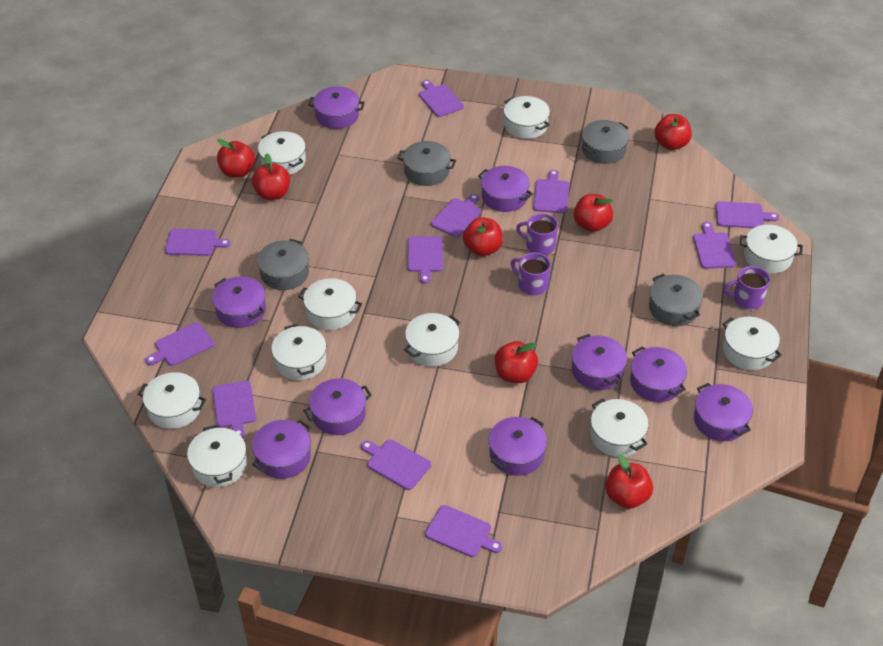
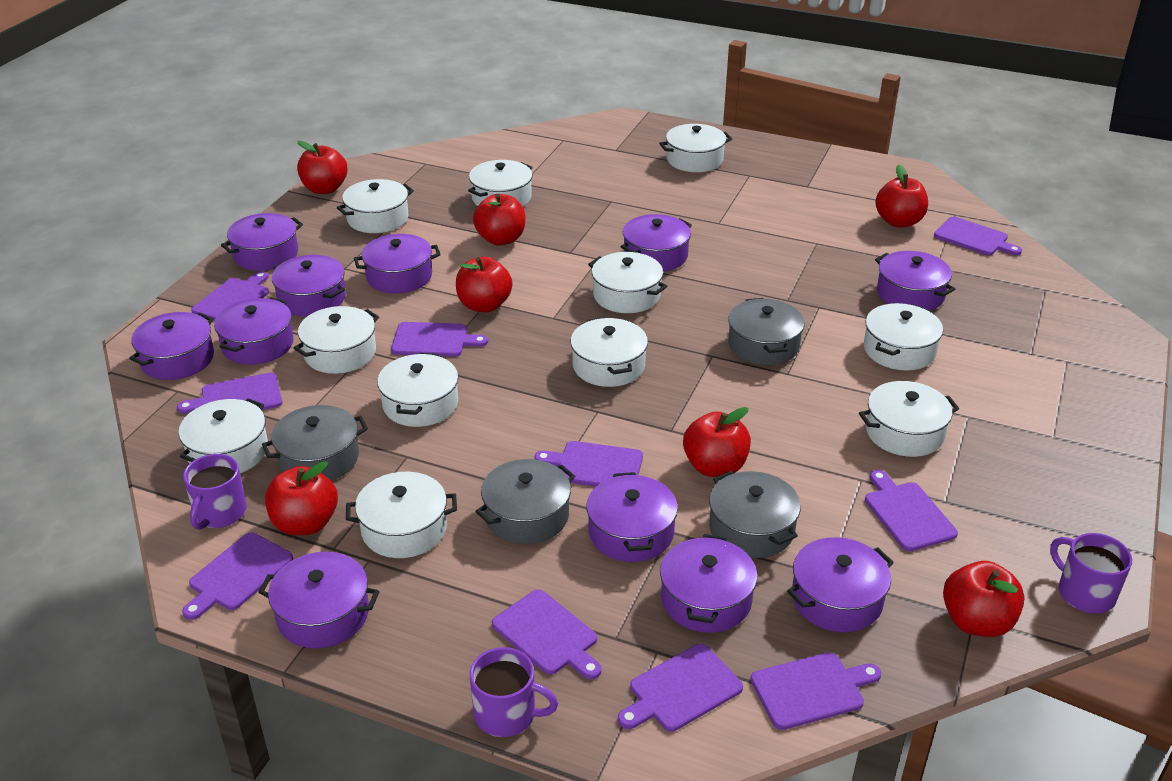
purple cutting board: 11 -> 10
purple pot: 9 -> 11
white pot: 10 -> 11

